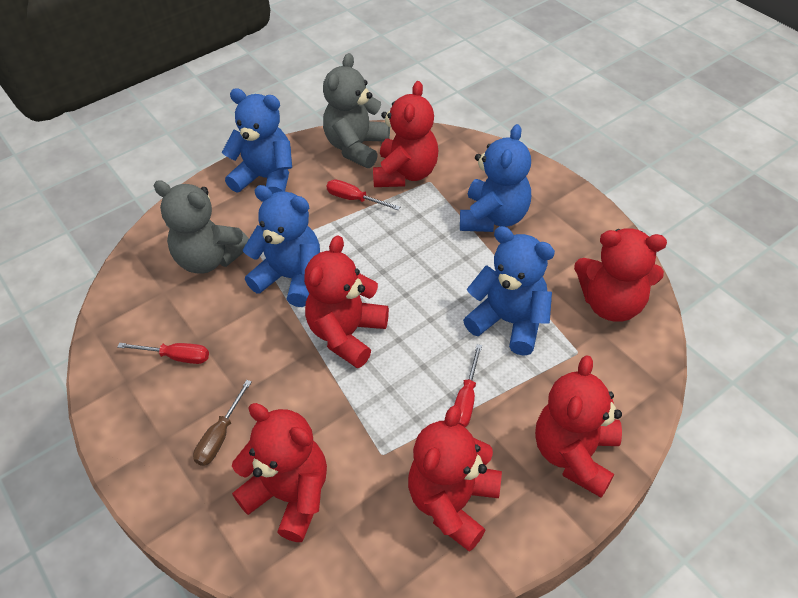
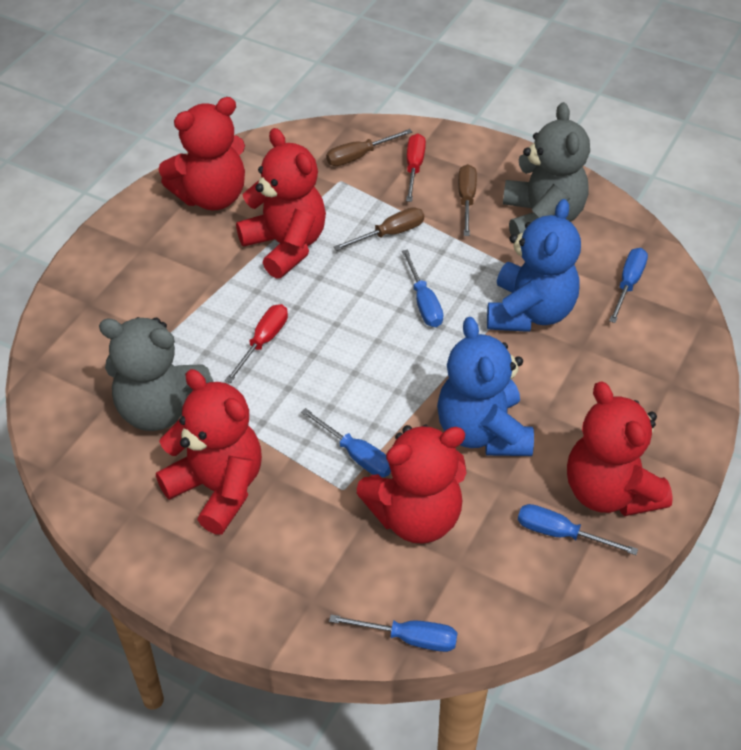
blue screwdriver: 0 -> 5
blue teddy bear: 4 -> 2
brown screwdriver: 1 -> 3
red screwdriver: 3 -> 2
red teddy bear: 6 -> 5

